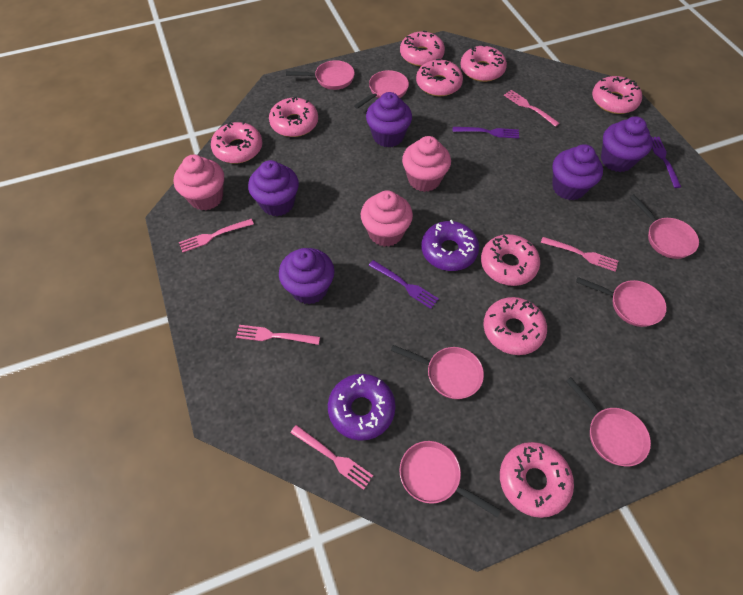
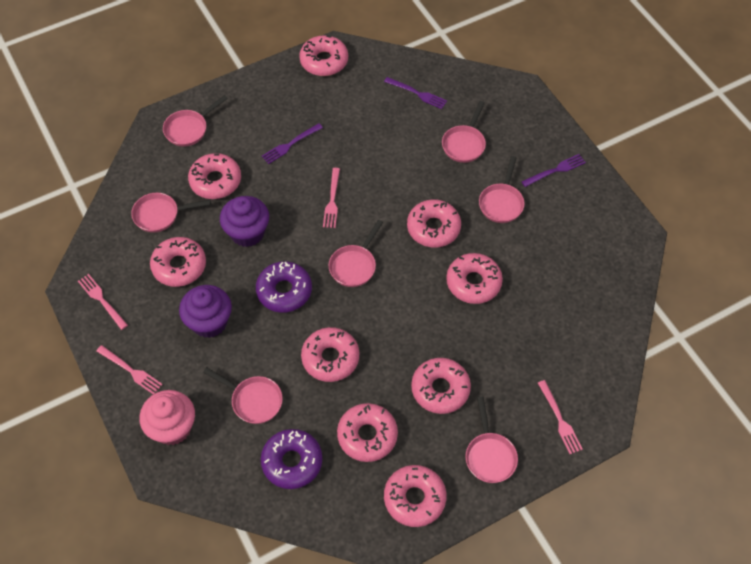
pink cupcake: 3 -> 1
pink fork: 5 -> 4
purple cupcake: 5 -> 2

